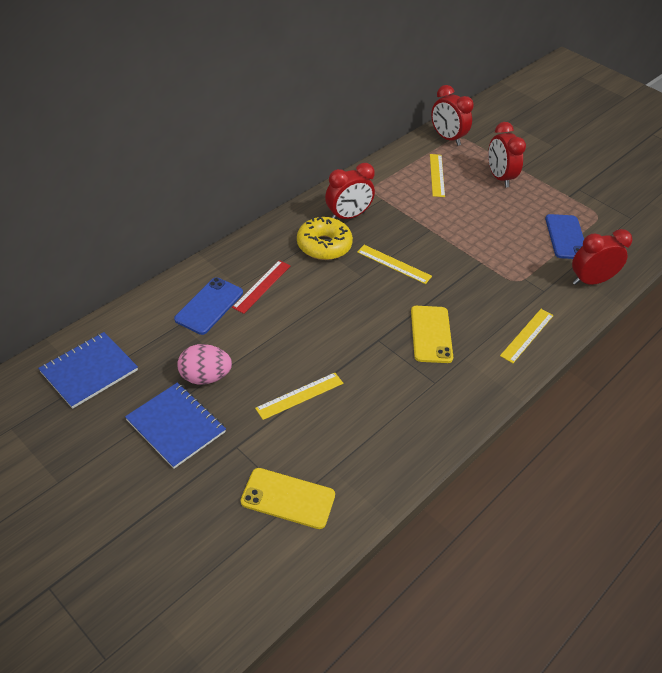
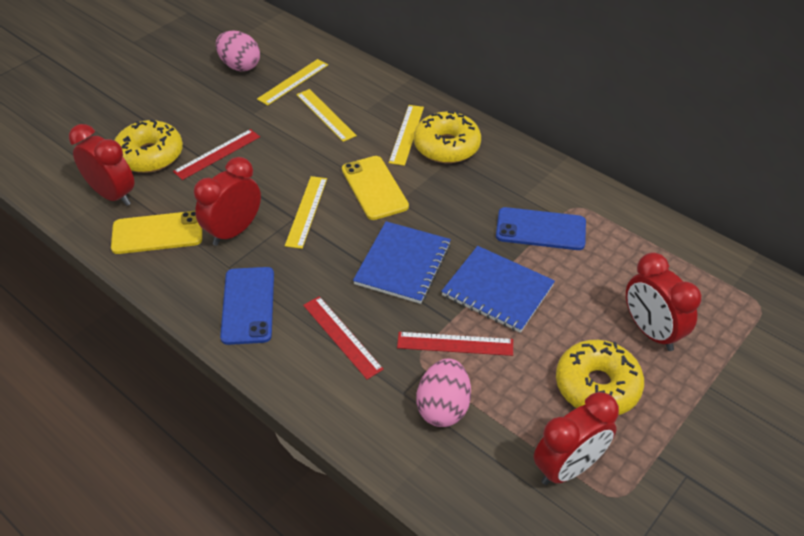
pink egg: 1 -> 2
red ruler: 1 -> 3
yellow donut: 1 -> 3

